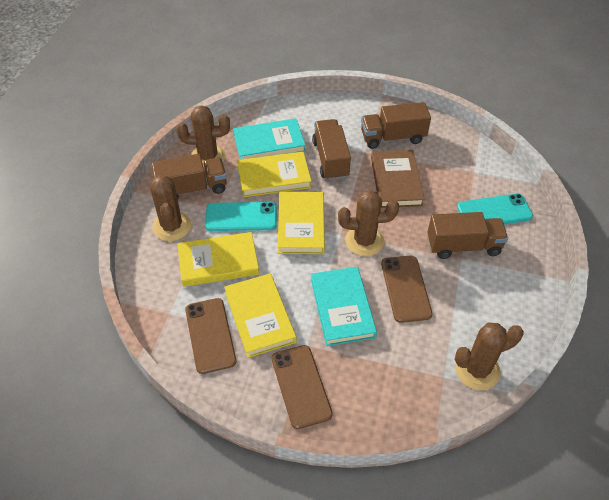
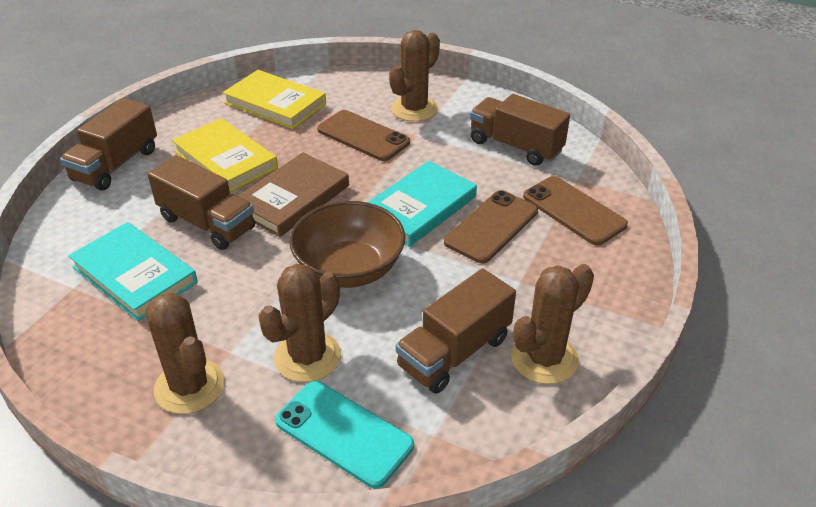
brown bowl: 0 -> 1
turquoise phone: 2 -> 1
yellow book: 4 -> 2

